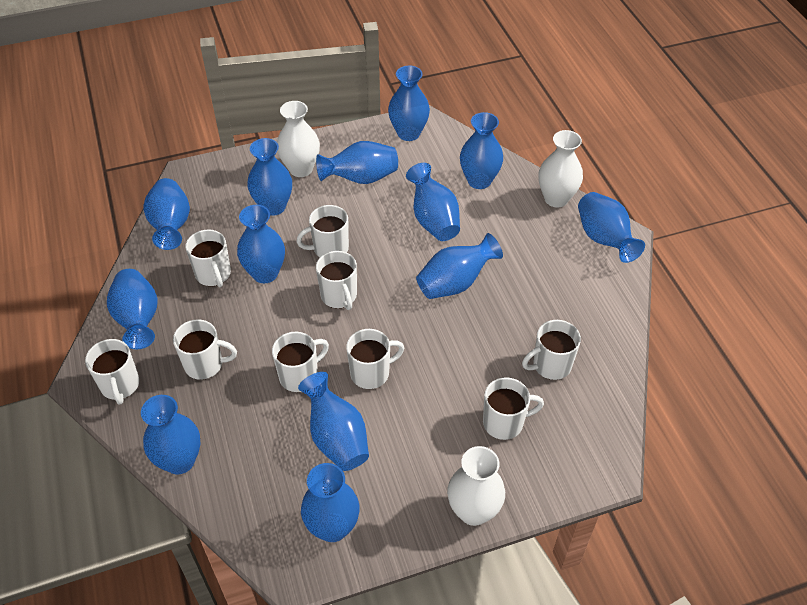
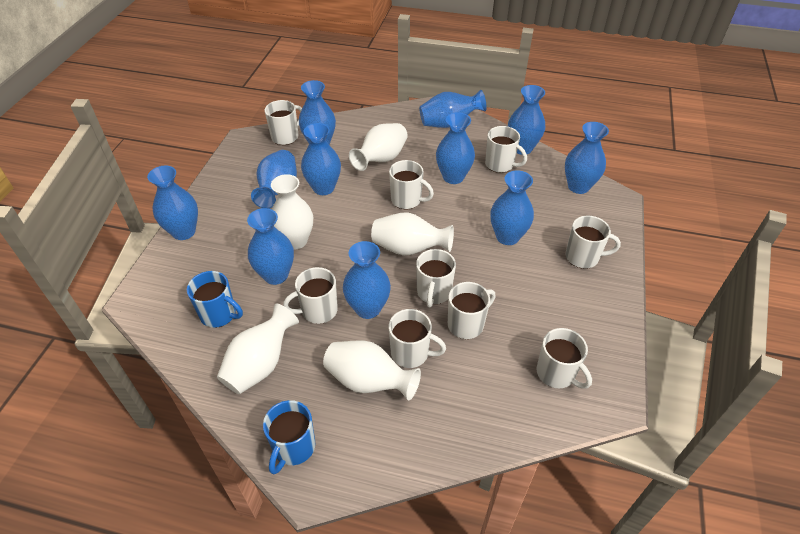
blue mug: 0 -> 2
blue vase: 13 -> 11
white vase: 3 -> 5

